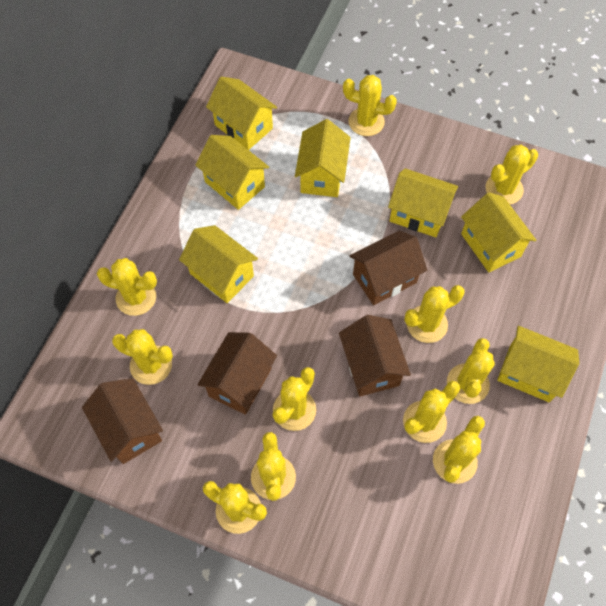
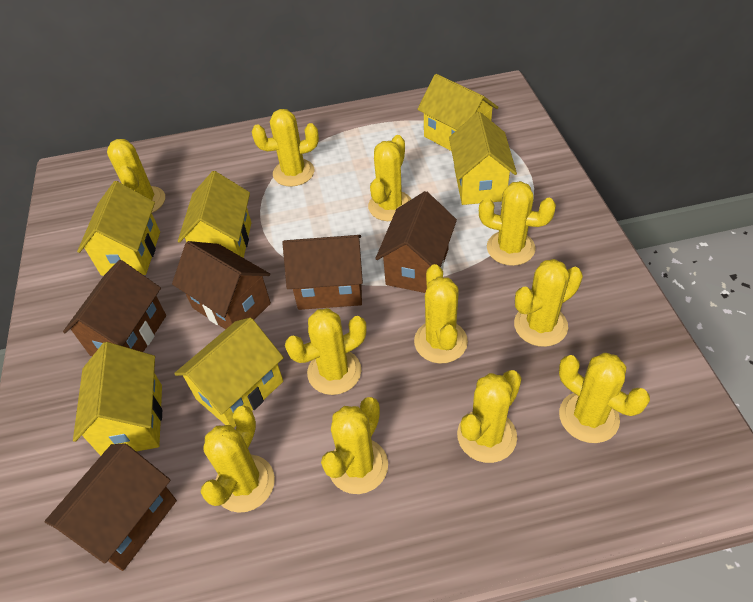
brown house: 4 -> 5
yellow house: 7 -> 6

